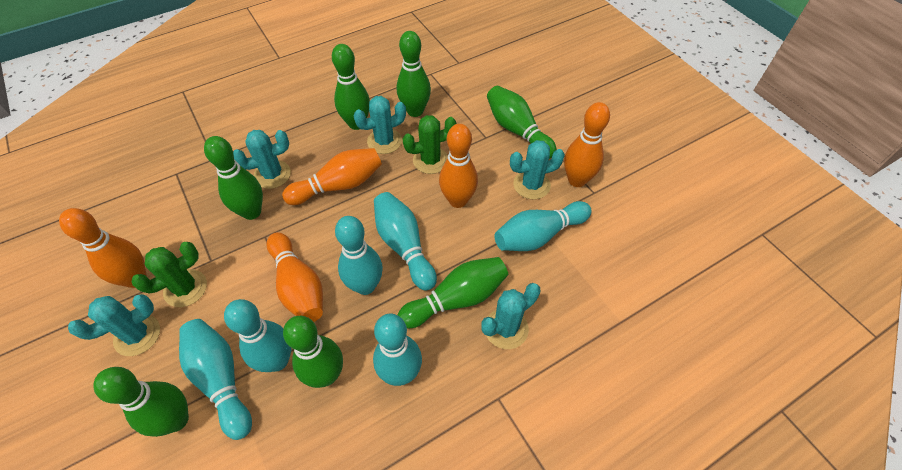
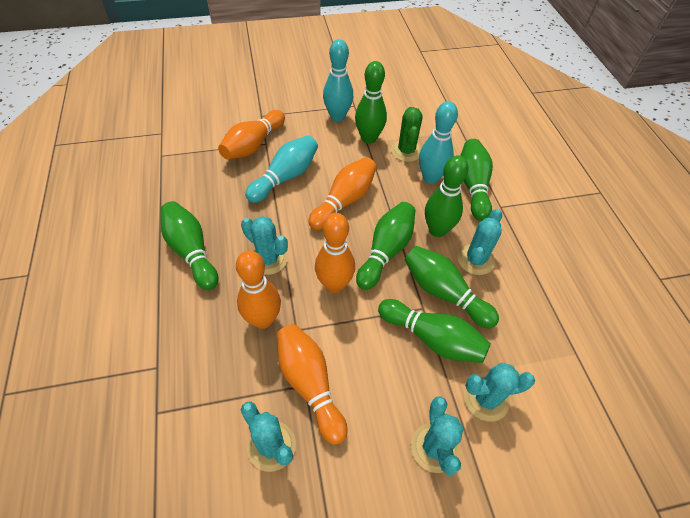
green cactus: 2 -> 1
turquoise bowling pin: 6 -> 3

